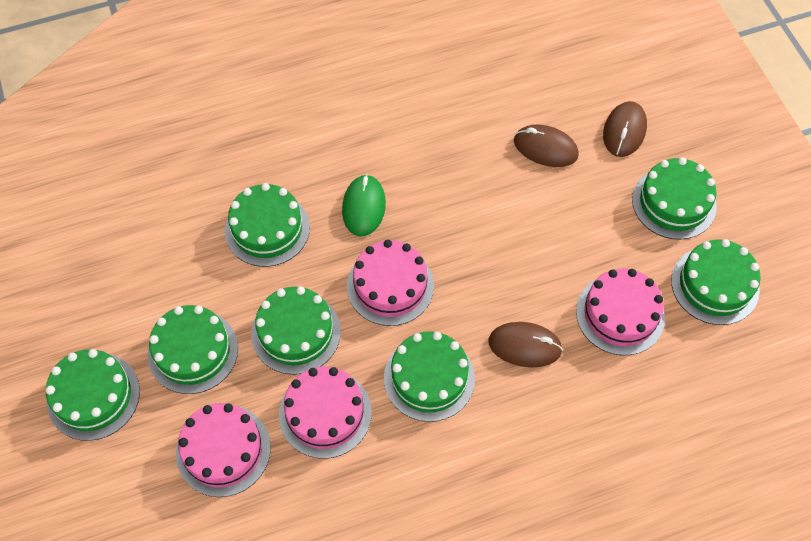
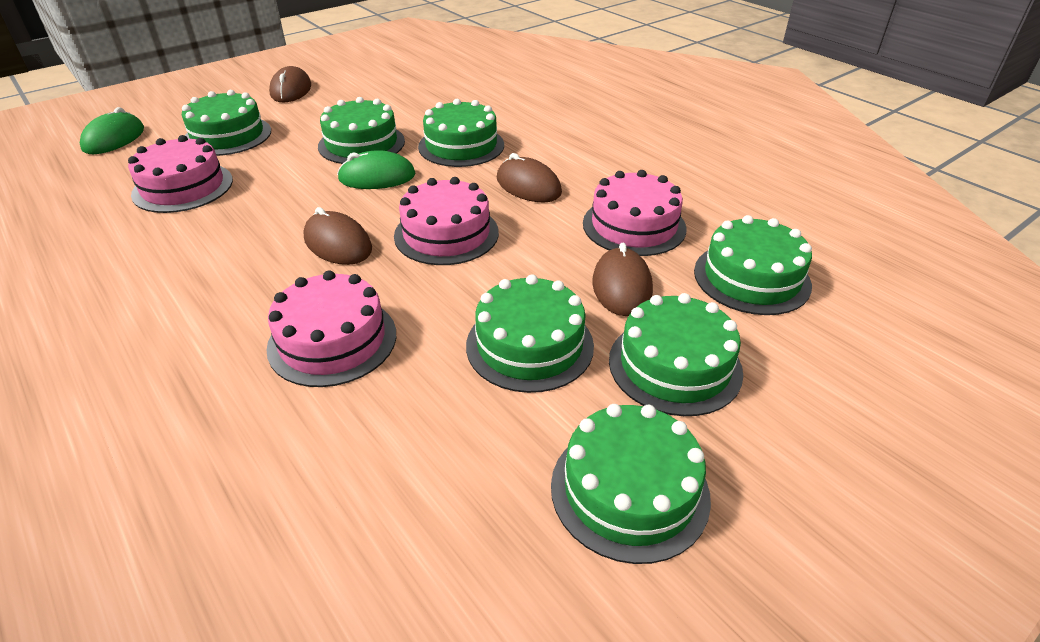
brown mouse: 3 -> 4
green mouse: 1 -> 2

